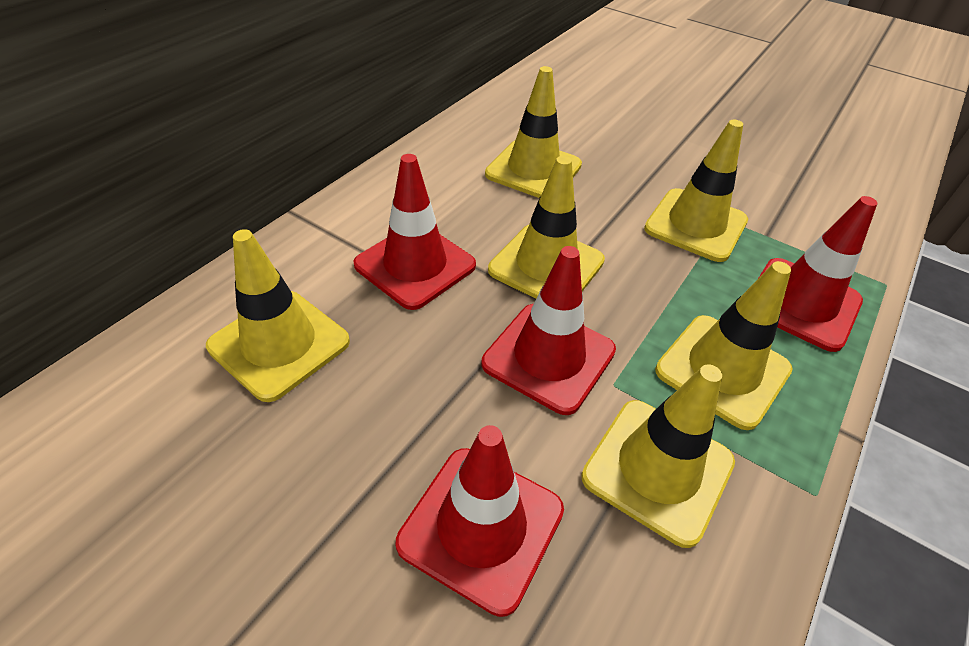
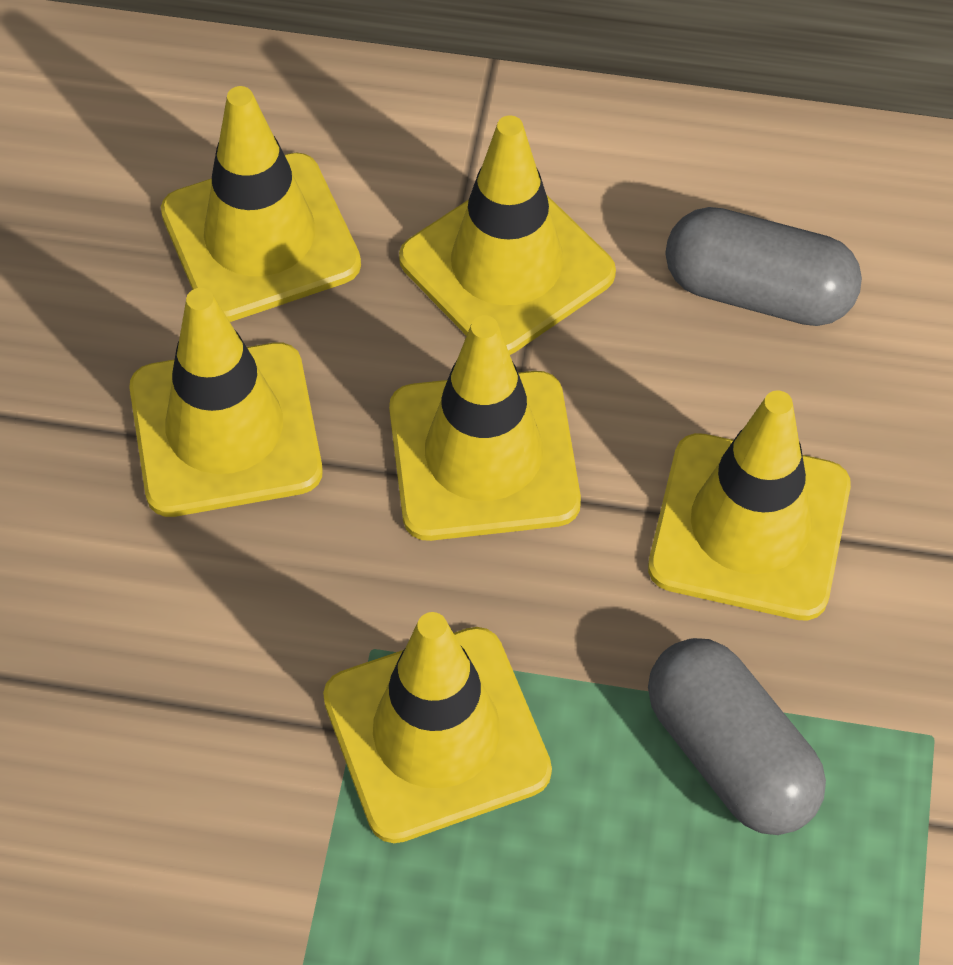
grey capsule: 0 -> 2
red traffic cone: 4 -> 0

